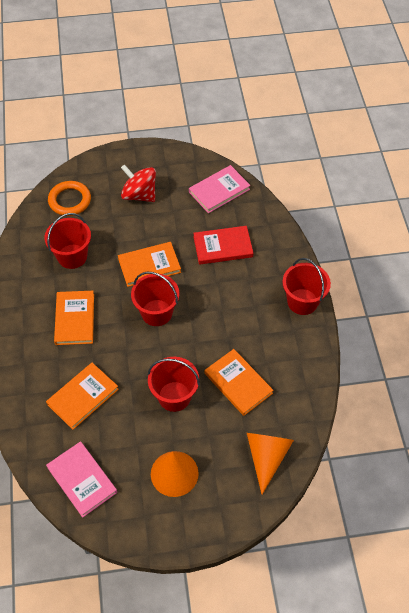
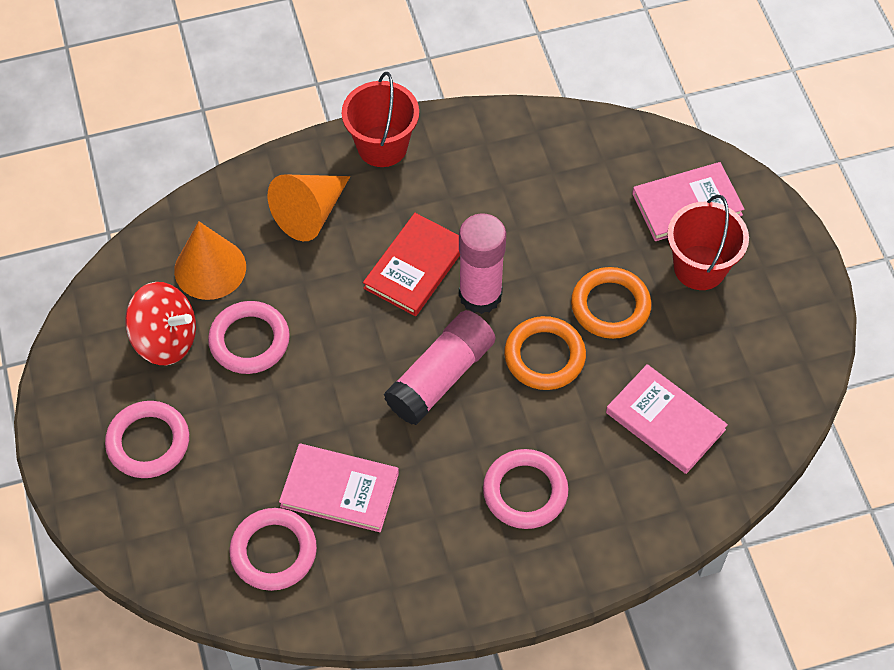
orange book: 4 -> 0
orange ring: 1 -> 2
pink book: 2 -> 3
pink glue stick: 0 -> 2
pink ring: 0 -> 4
red bucket: 4 -> 2

